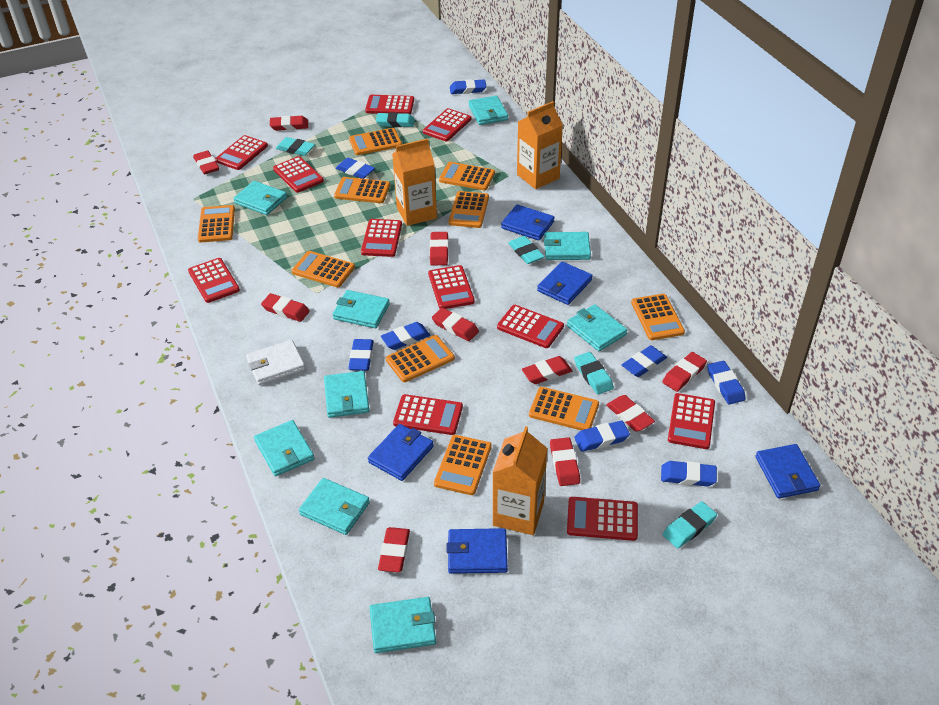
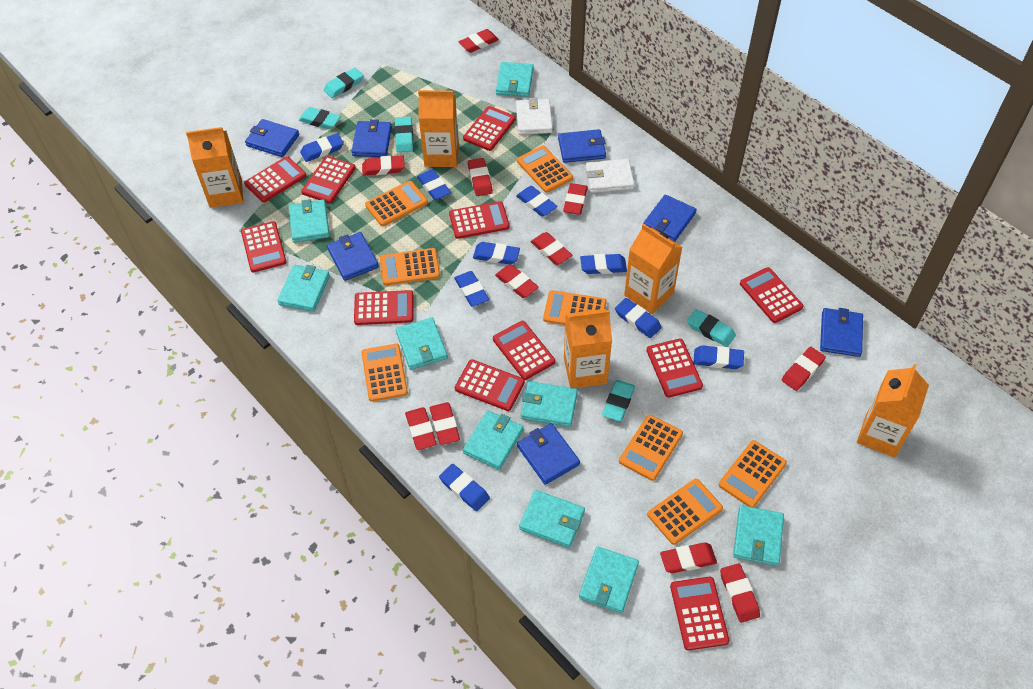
blue eraser: 8 -> 9
blue wallet: 5 -> 7
orange calculator: 10 -> 8
orange carton: 3 -> 5
red eraser: 10 -> 11
white wallet: 1 -> 2

